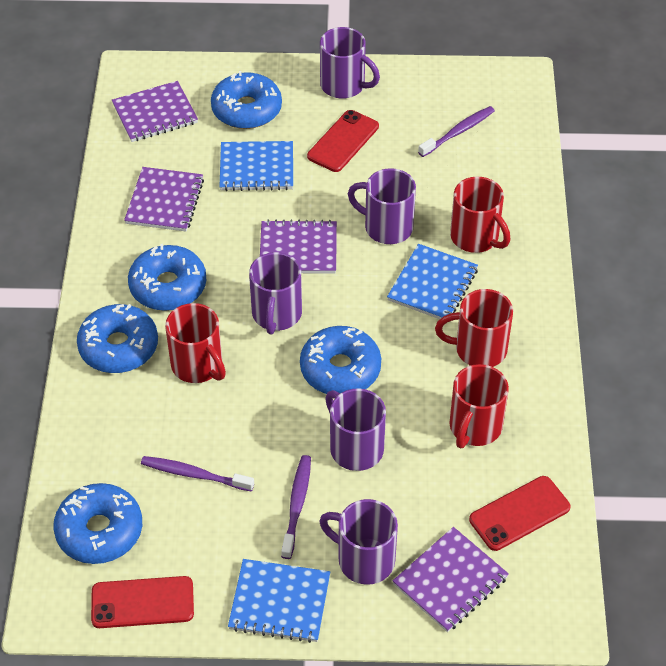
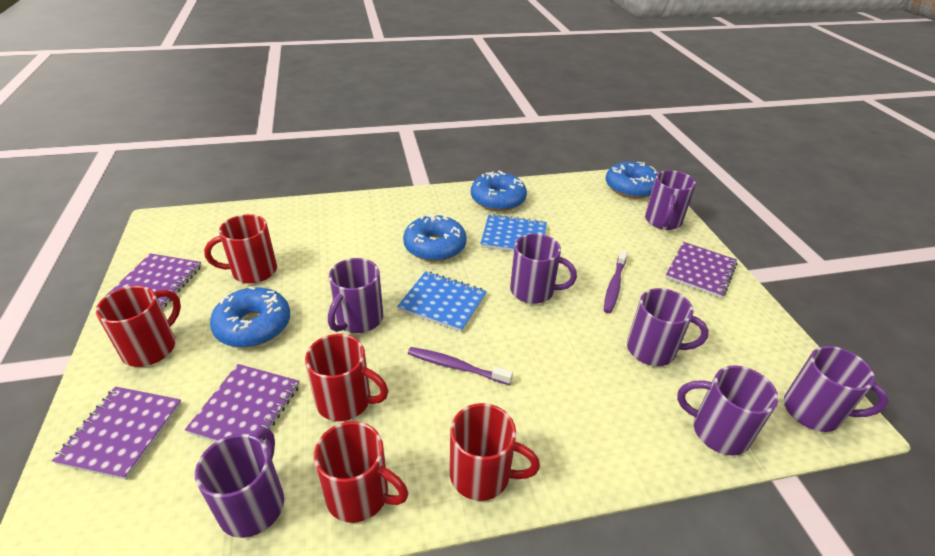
blue donut: 5 -> 4
blue notebook: 3 -> 2
purple mug: 5 -> 7
purple toothbrush: 3 -> 2
red mug: 4 -> 5
red phone: 3 -> 0

